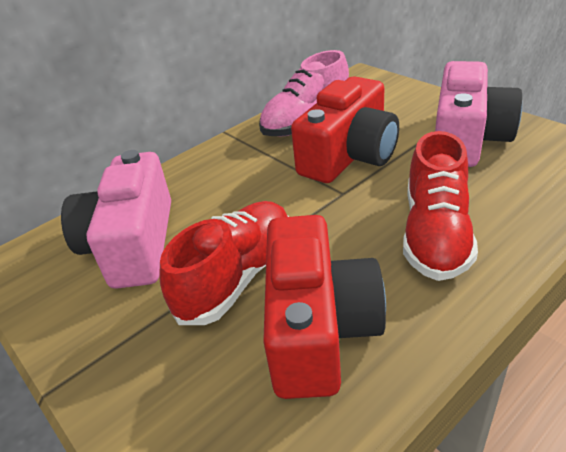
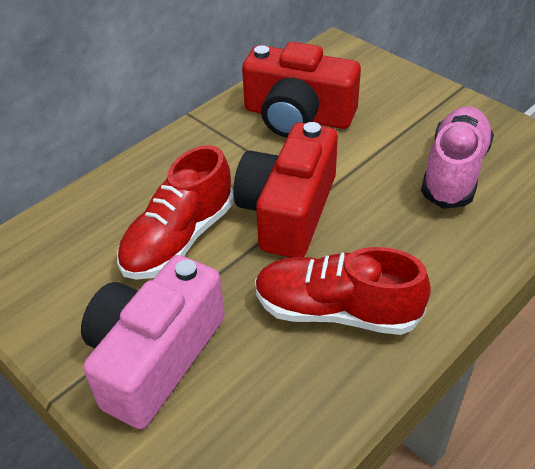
pink camera: 2 -> 1

